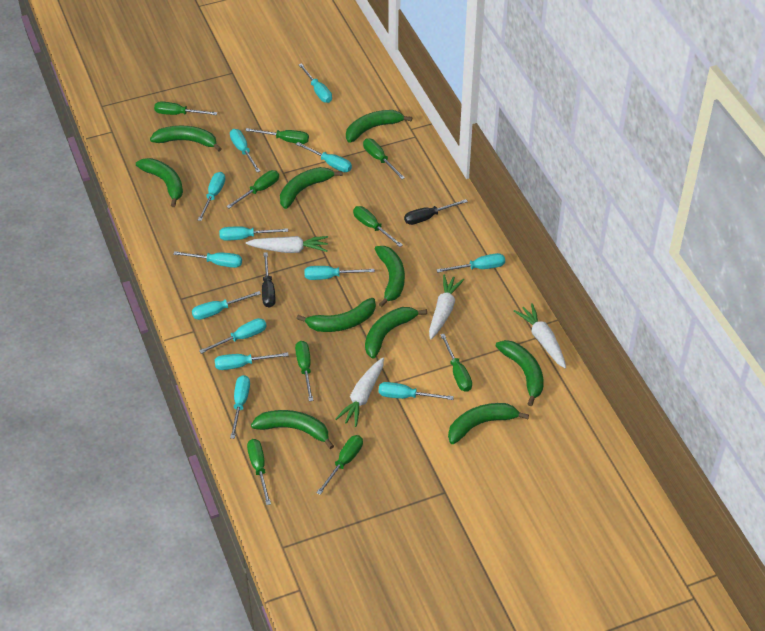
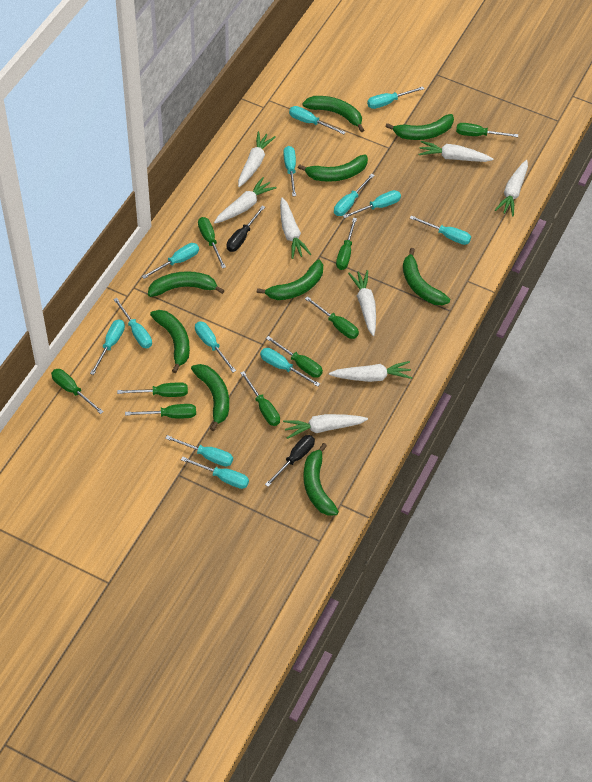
green banana: 10 -> 9
white carrot: 4 -> 8

